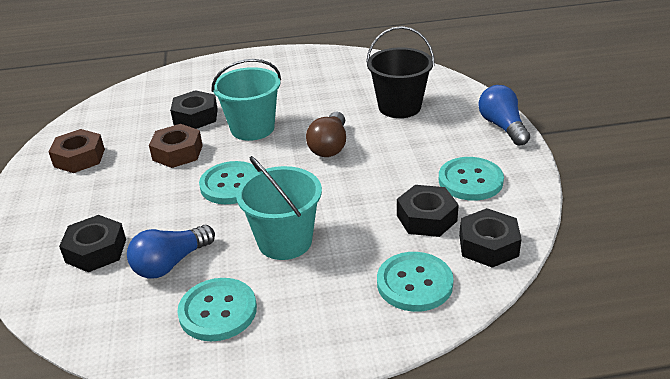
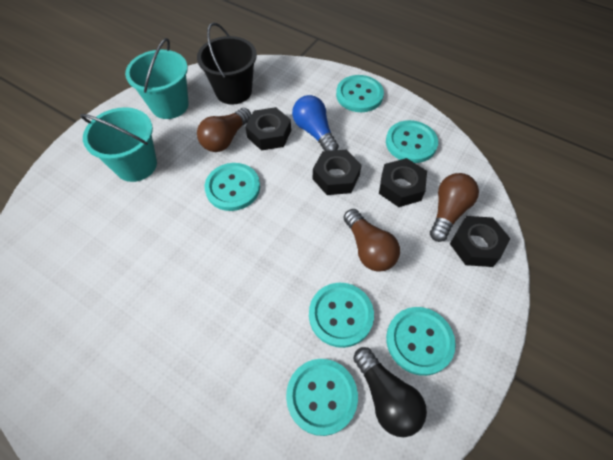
black light bulb: 0 -> 1
blue light bulb: 2 -> 1
brown light bulb: 1 -> 3
brown nut: 2 -> 0
turquoise button: 4 -> 6

